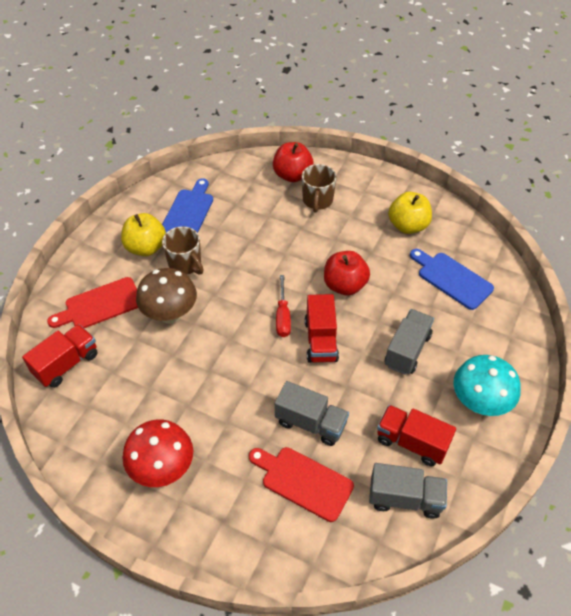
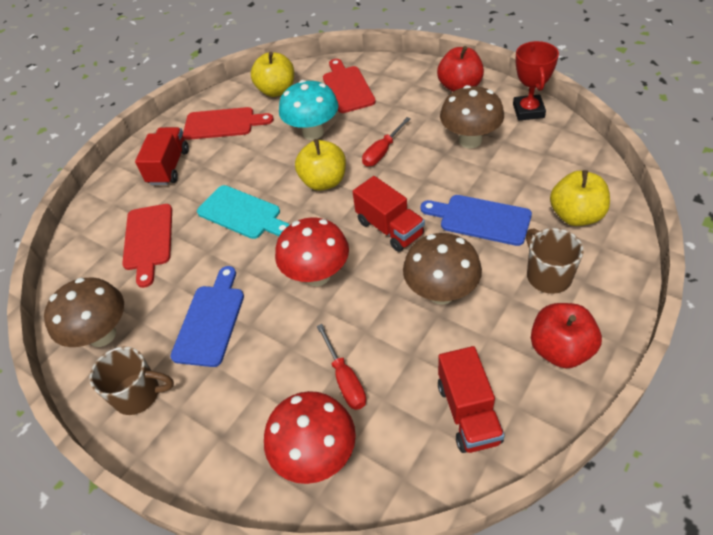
brown mushroom: 1 -> 3
grey truck: 3 -> 0
red cutting board: 2 -> 3
red mushroom: 1 -> 2
red screwdriver: 1 -> 2
red trophy: 0 -> 1
turquoise cutting board: 0 -> 1
yellow apple: 2 -> 3

